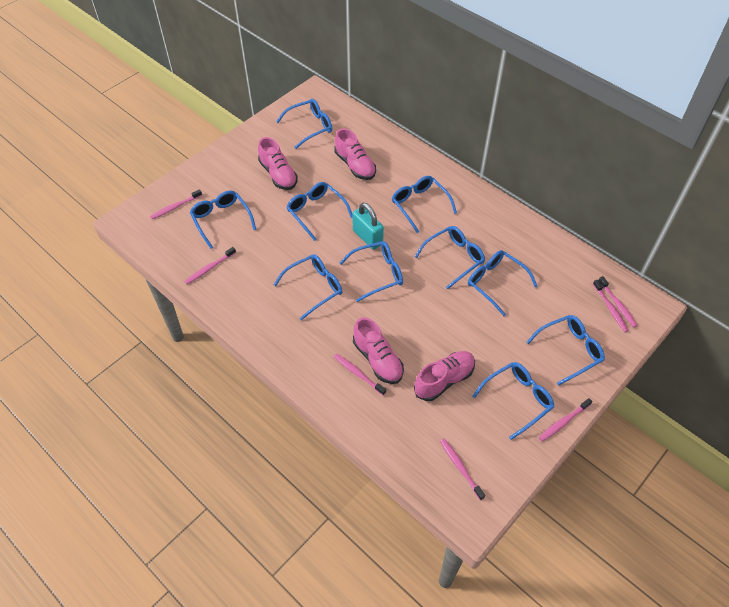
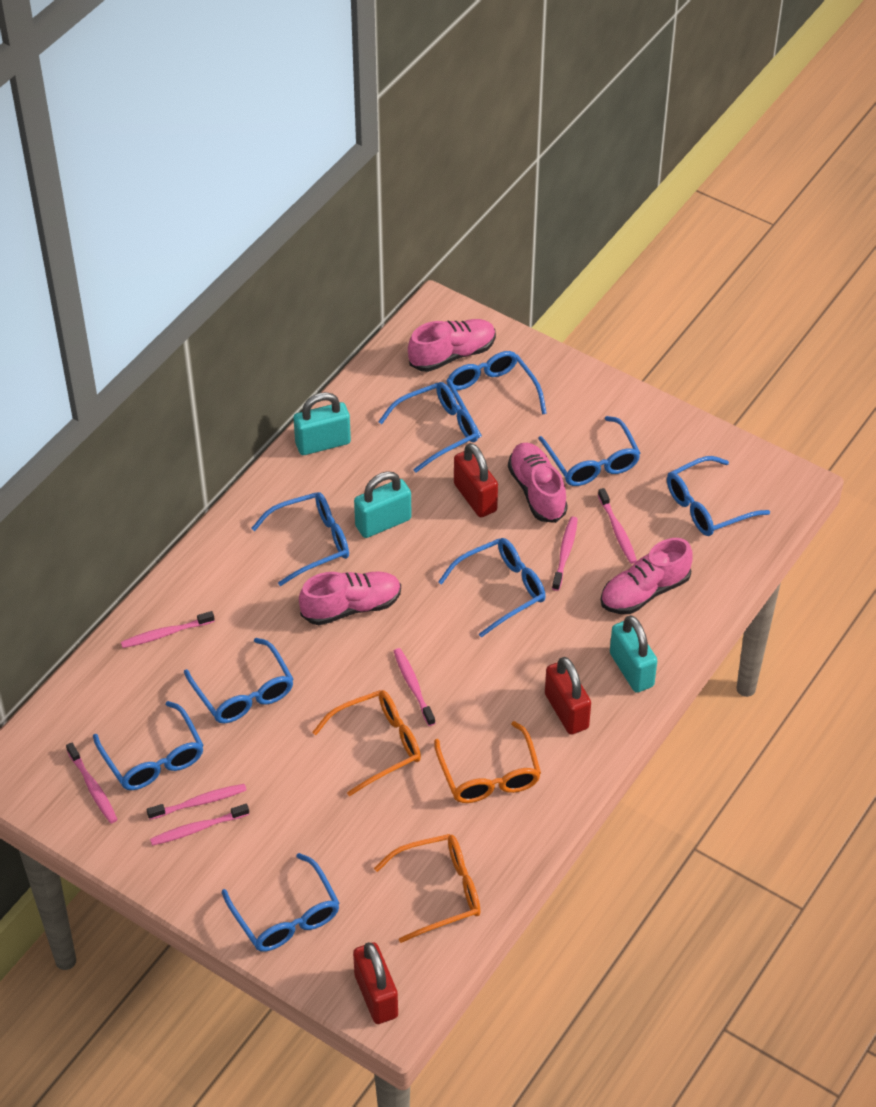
blue glasses: 10 -> 9
orange glasses: 0 -> 3
red padlock: 0 -> 3
turquoise padlock: 1 -> 3

